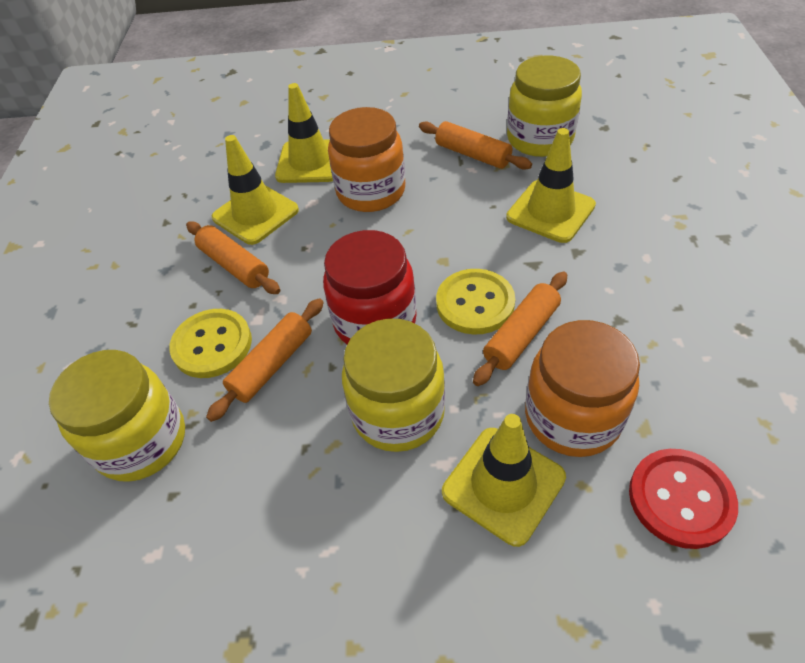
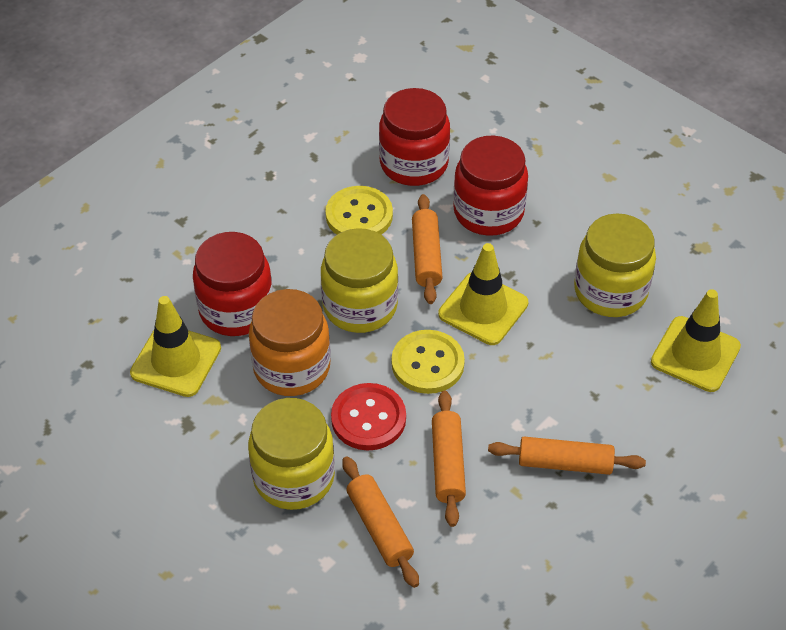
orange jar: 2 -> 1
red jar: 1 -> 3
yellow traffic cone: 4 -> 3

